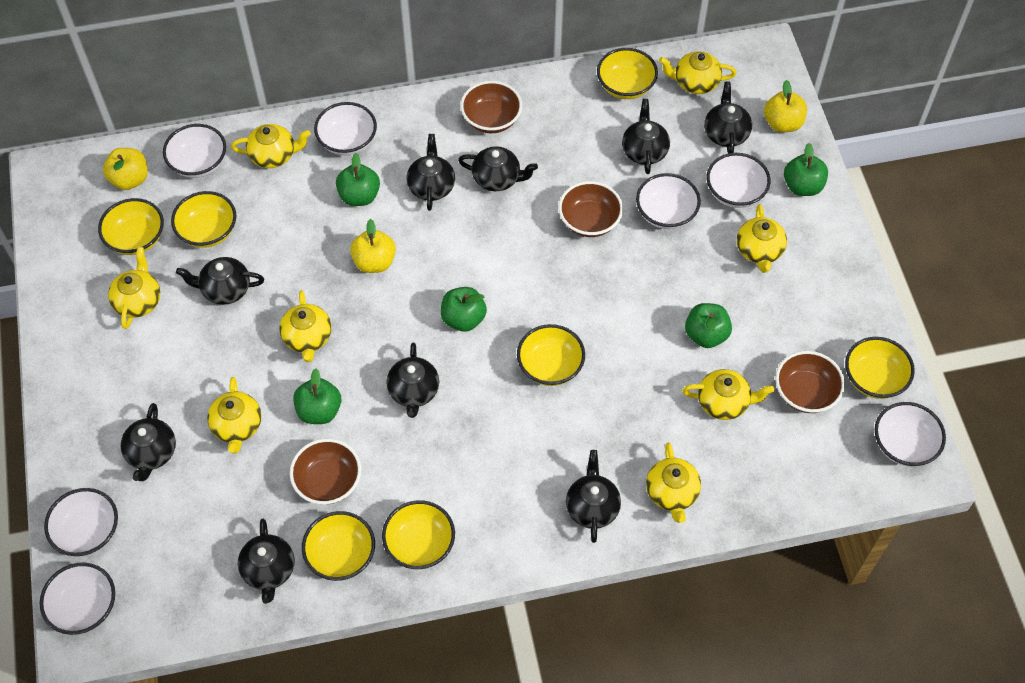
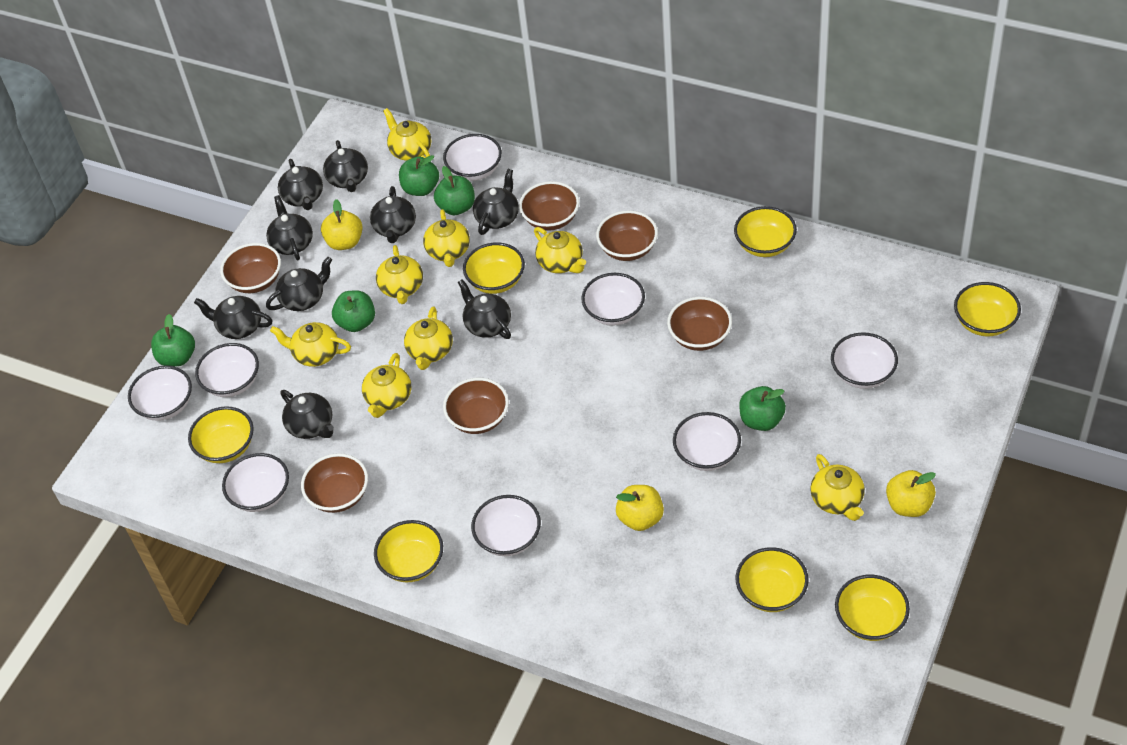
brown bowl: 4 -> 6
white bowl: 7 -> 8

